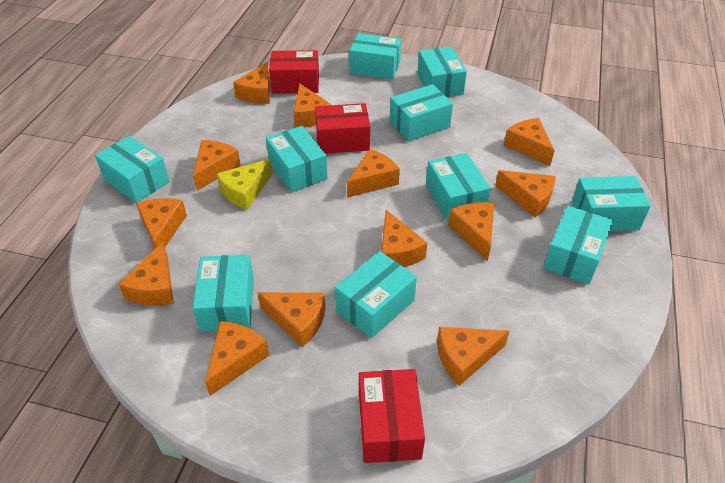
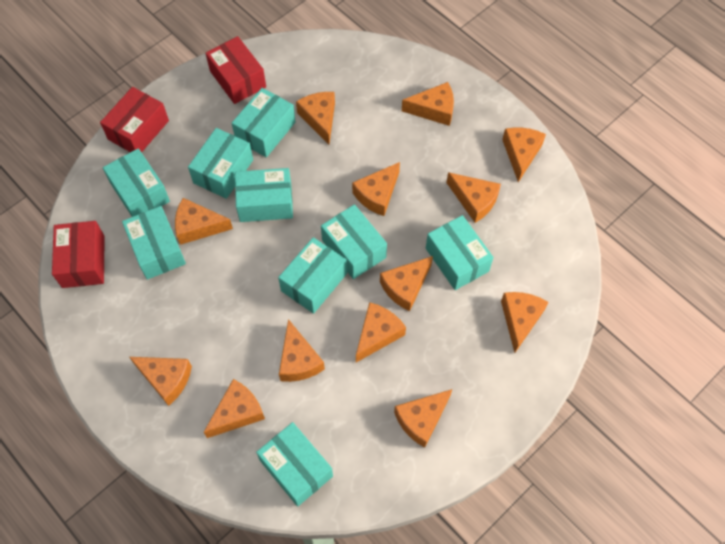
turquoise box: 10 -> 9
yellow cheese: 1 -> 0

